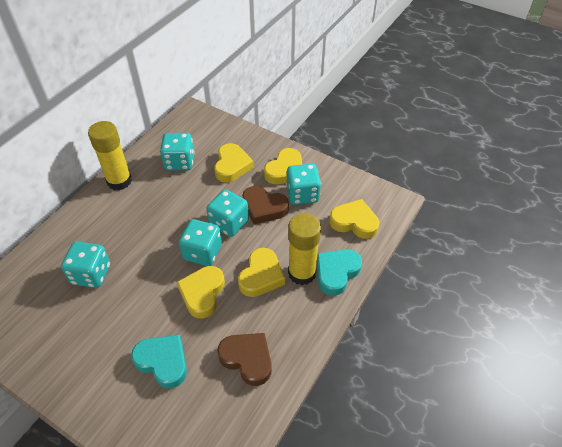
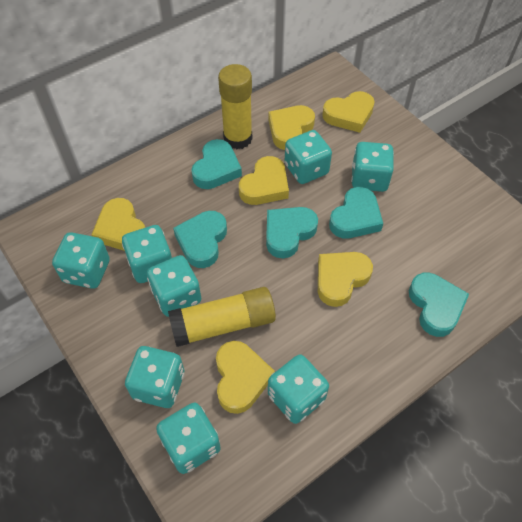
brown heart: 2 -> 0
turquoise dice: 5 -> 8
turquoise heart: 2 -> 5
yellow heart: 5 -> 6

